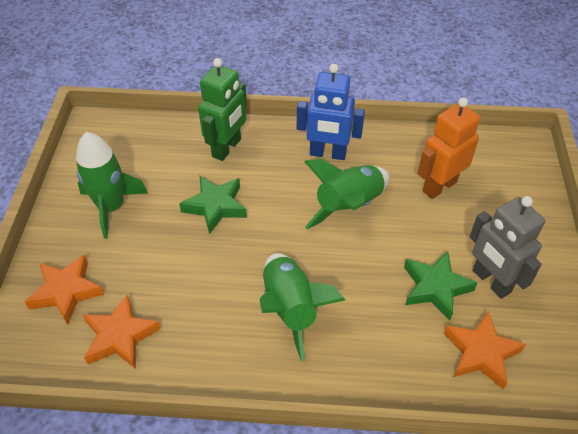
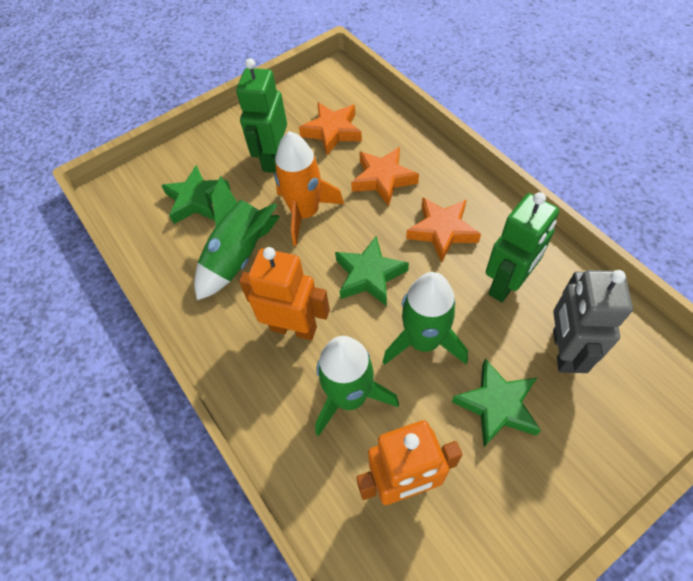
blue robot: 1 -> 0
green robot: 1 -> 2
green star: 2 -> 3
orange robot: 1 -> 2
orange rocket: 0 -> 1

